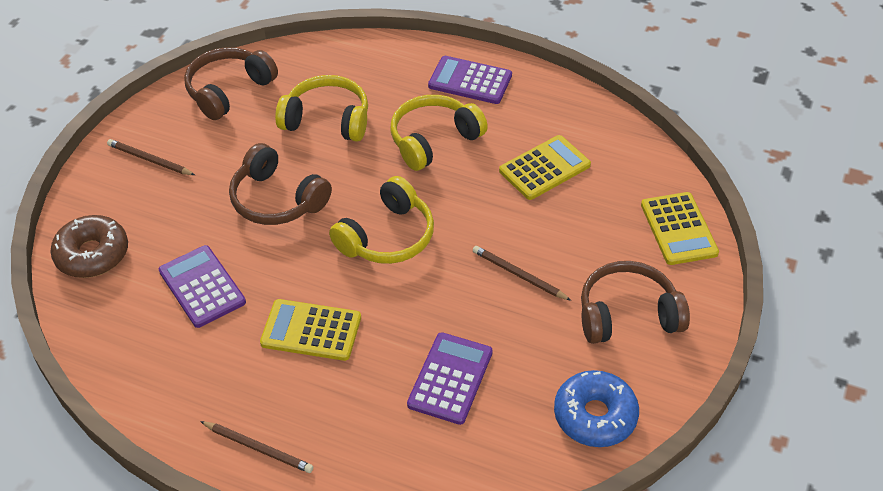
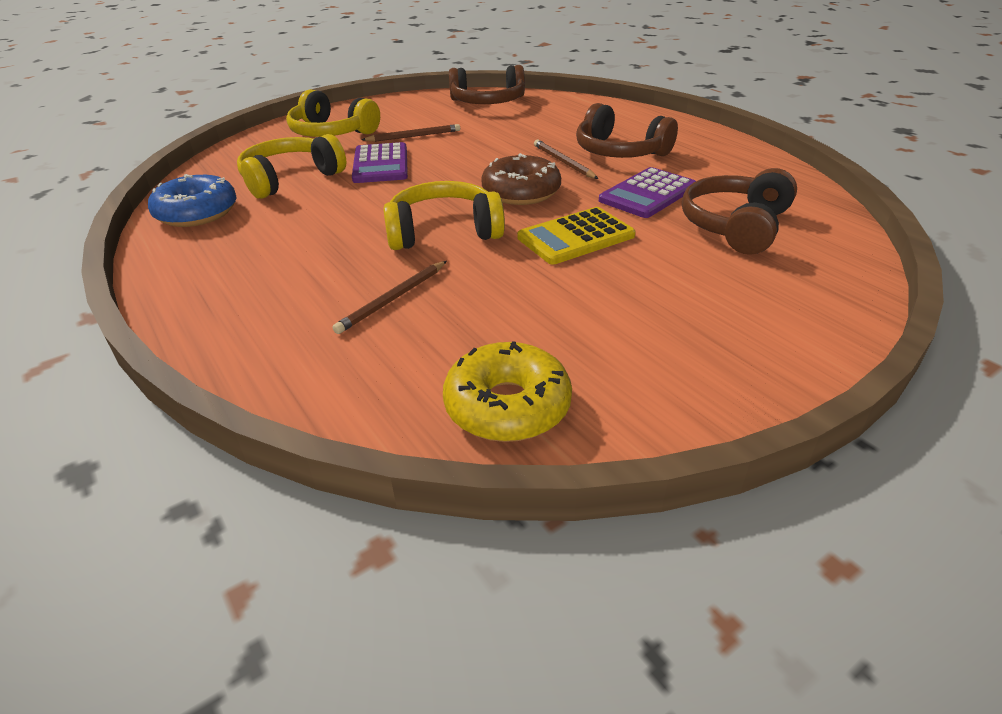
purple calculator: 3 -> 2
yellow calculator: 3 -> 1
yellow donut: 0 -> 1

